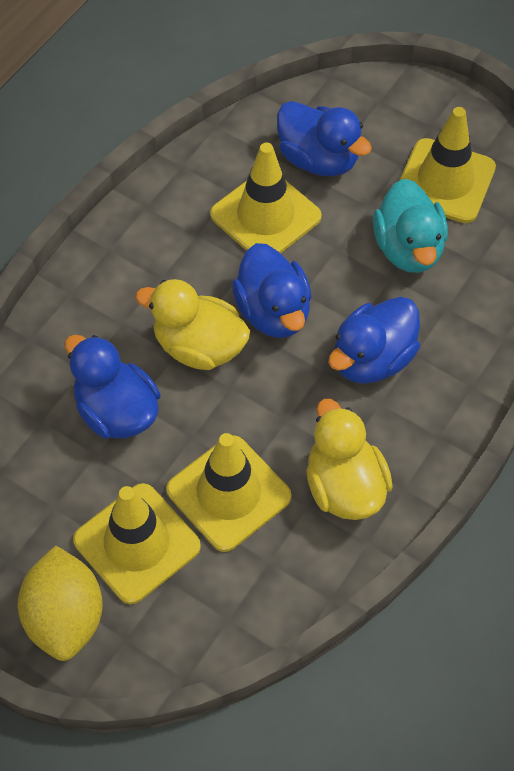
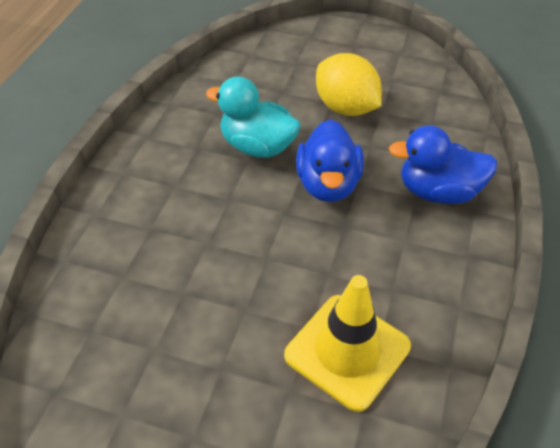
blue duck: 4 -> 2
yellow duck: 2 -> 0
yellow traffic cone: 4 -> 1

